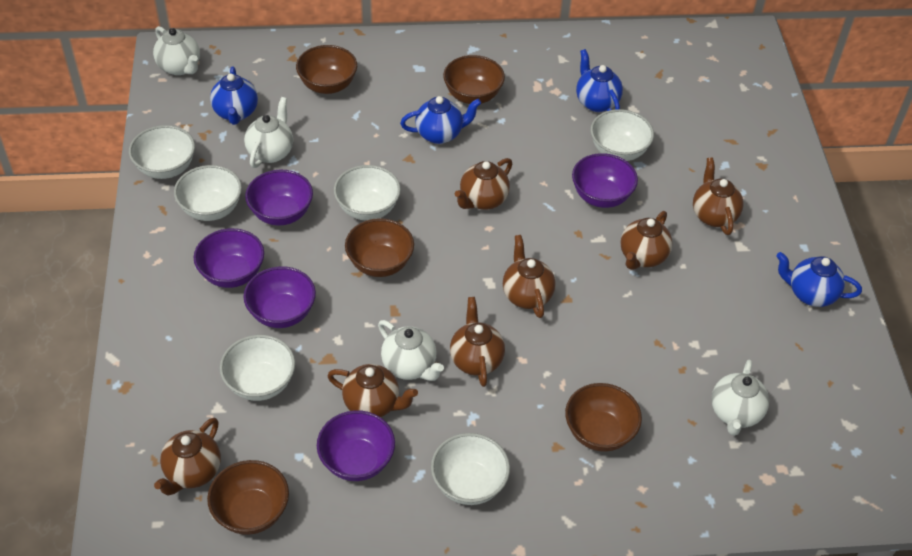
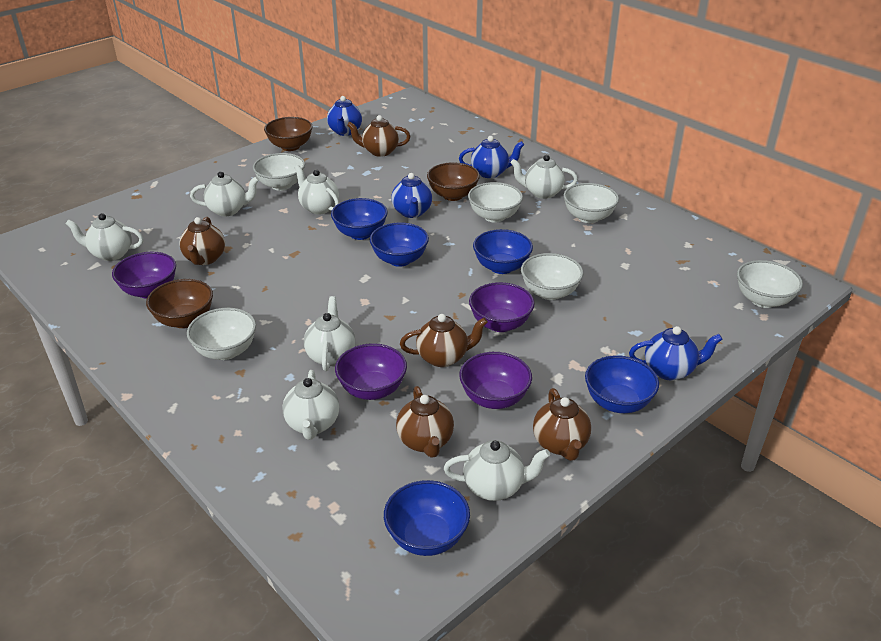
blue bowl: 0 -> 5
brown bowl: 5 -> 3
brown teapot: 7 -> 5
purple bowl: 5 -> 4
white teapot: 4 -> 7

